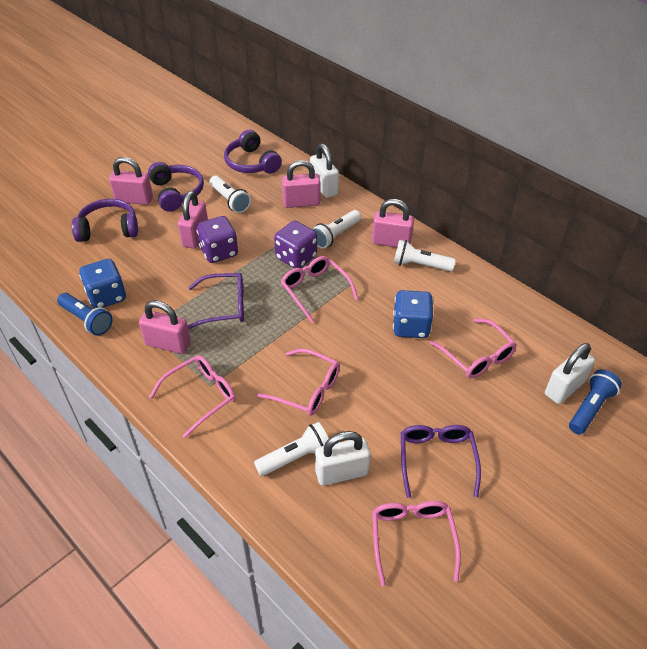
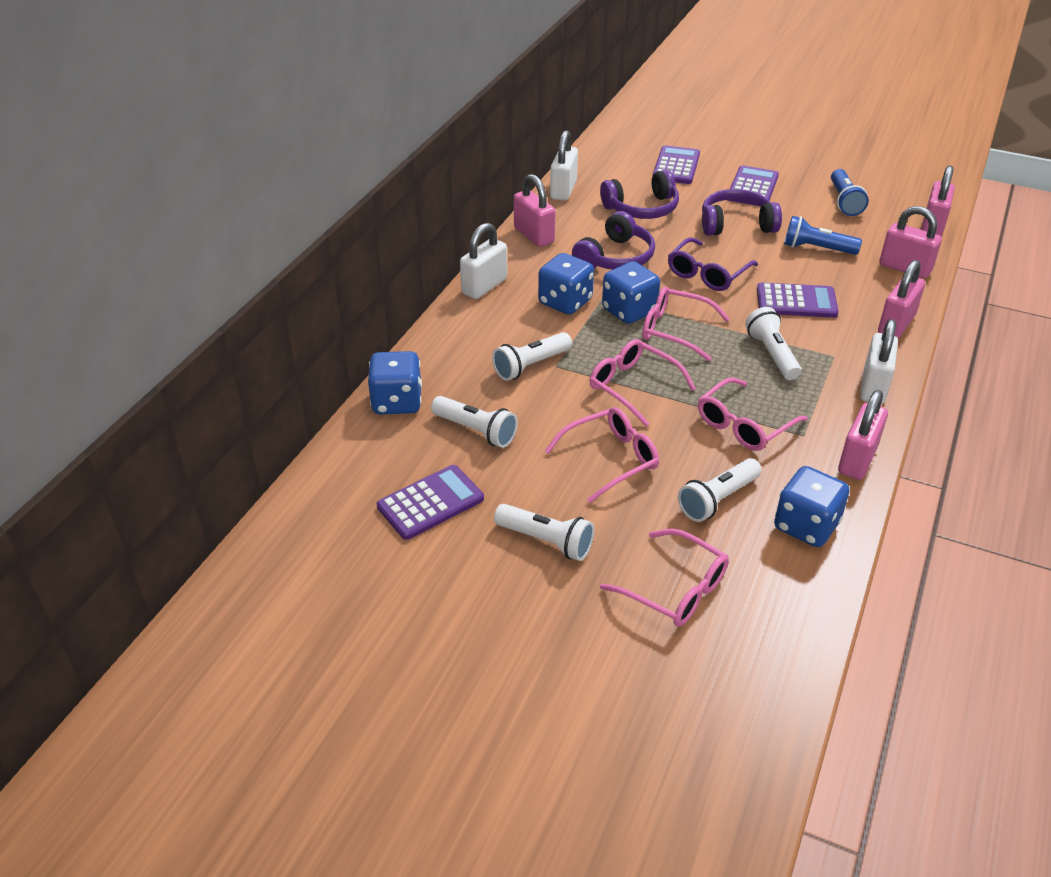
blue dice: 2 -> 4
purple calculator: 0 -> 4
purple dice: 2 -> 0
purple glasses: 2 -> 1
white flashlight: 4 -> 5

